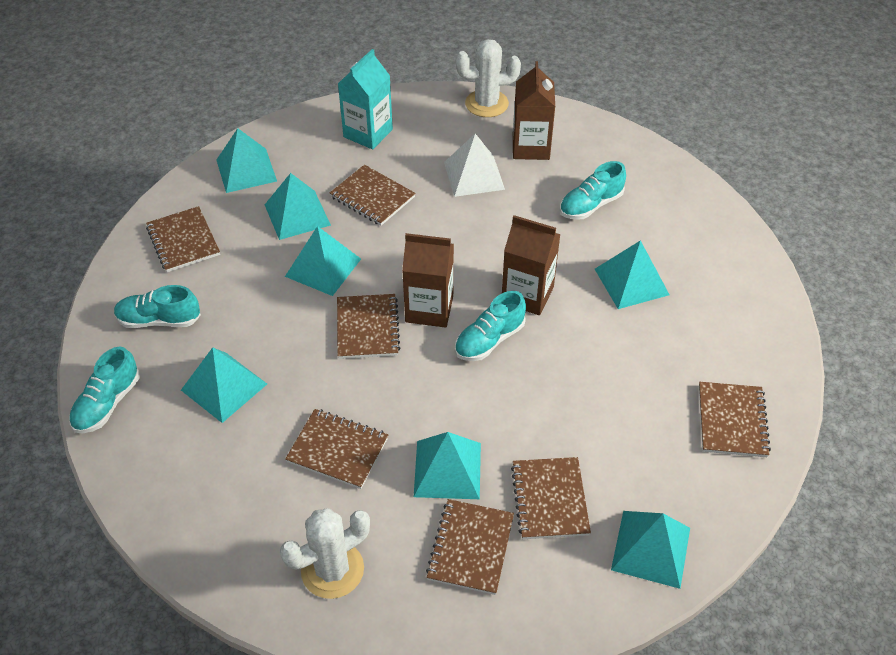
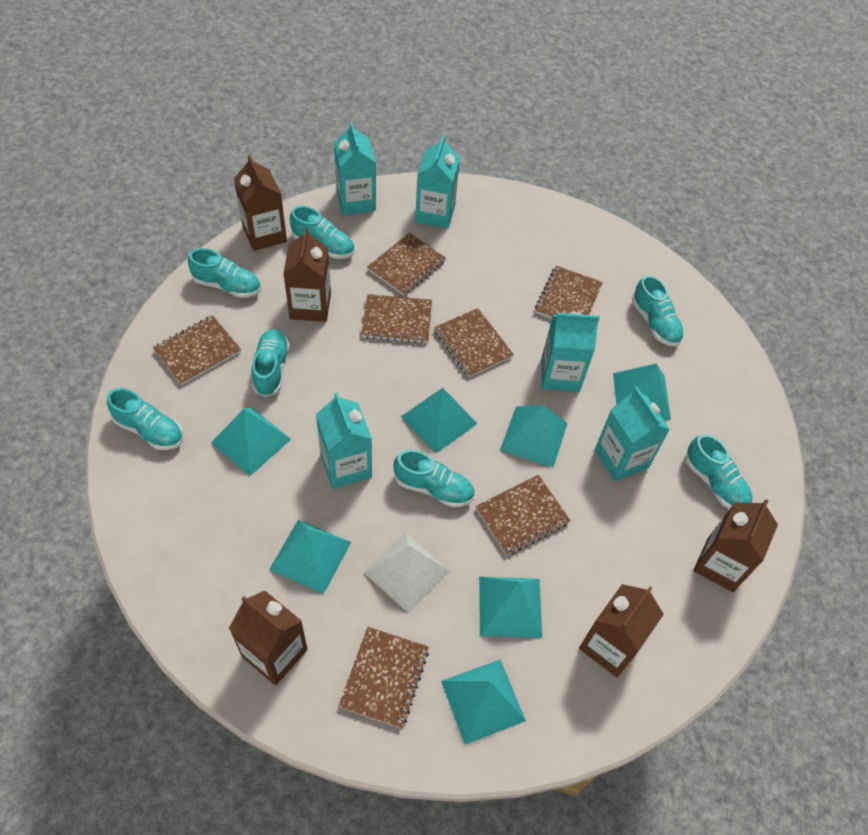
brown carton: 3 -> 5
turquoise carton: 1 -> 5
turquoise shoe: 4 -> 7
white cactus: 2 -> 0

